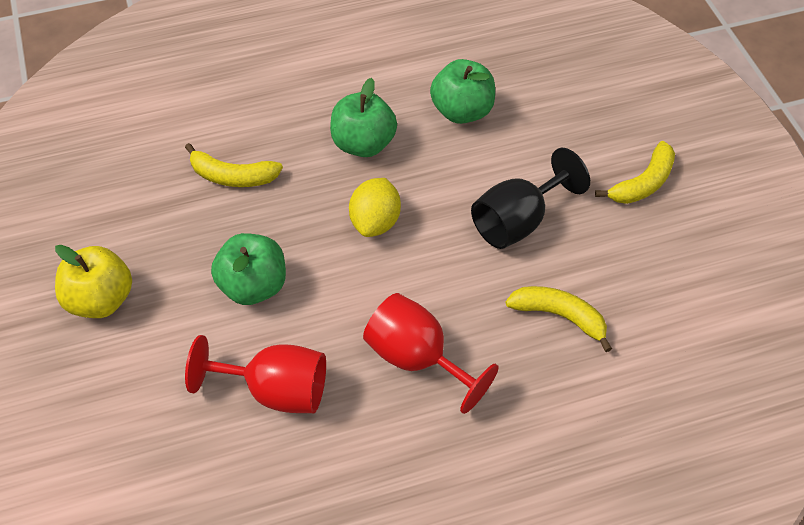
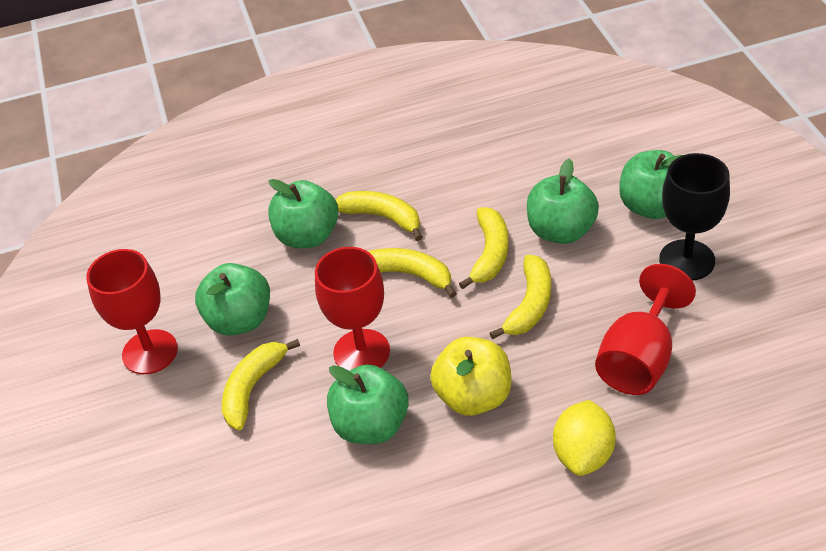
green apple: 3 -> 5
red goblet: 2 -> 3
yellow banana: 3 -> 5

